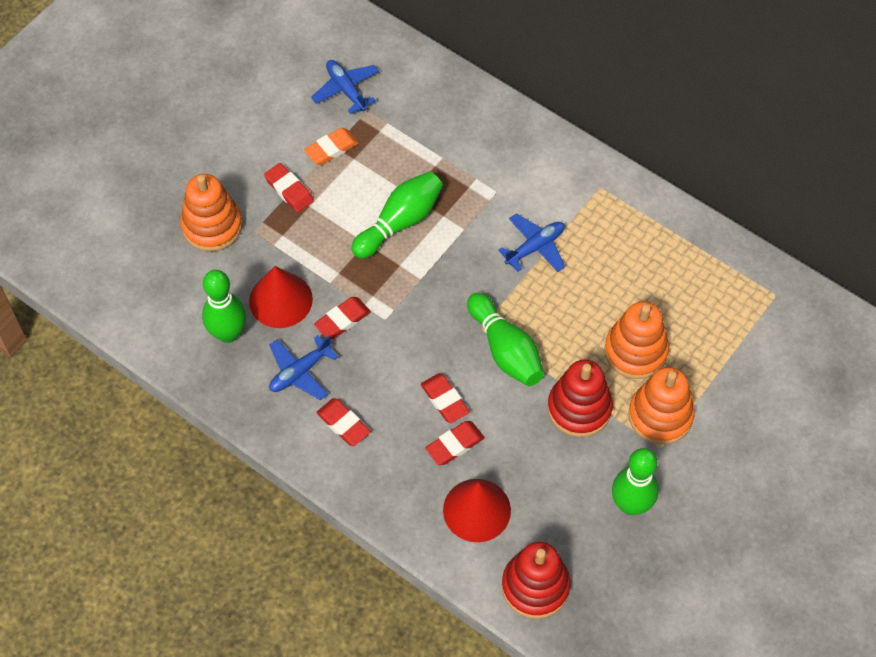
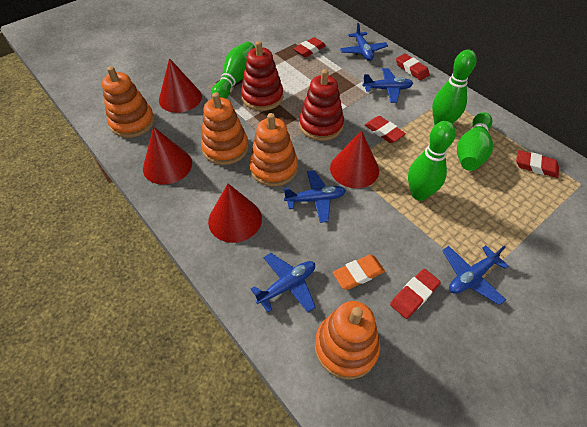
blue plane: 3 -> 5
orange stacking toy: 3 -> 4
red cone: 2 -> 4

